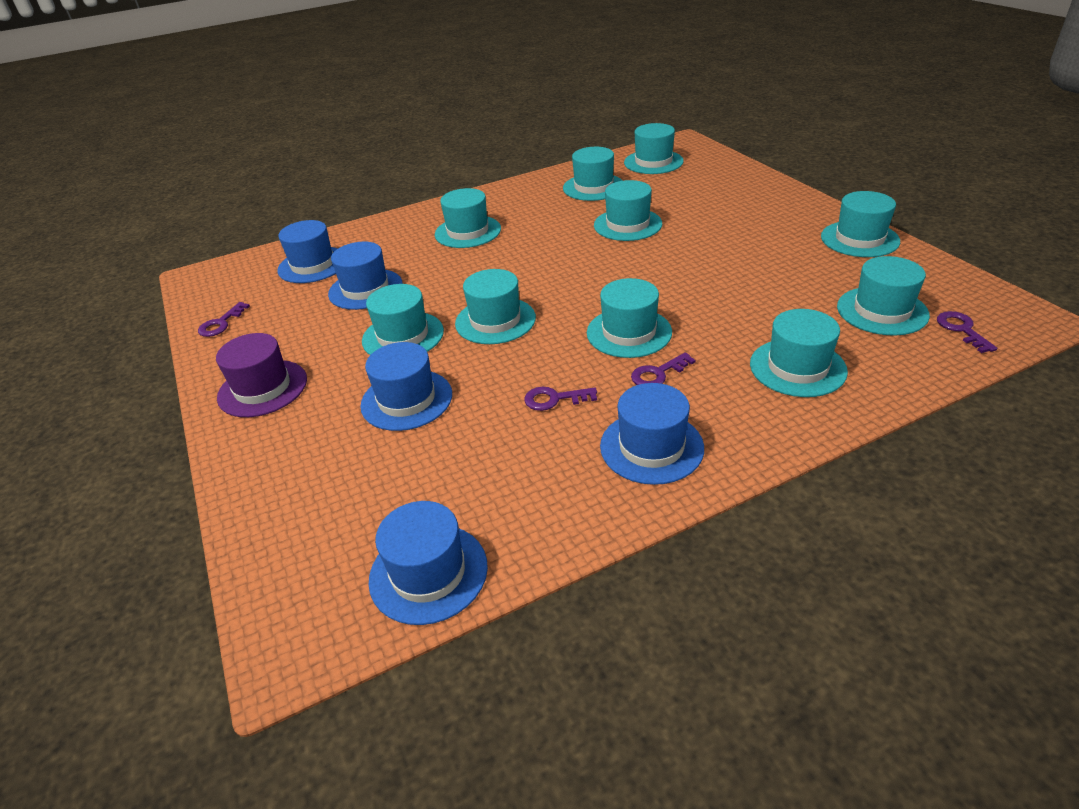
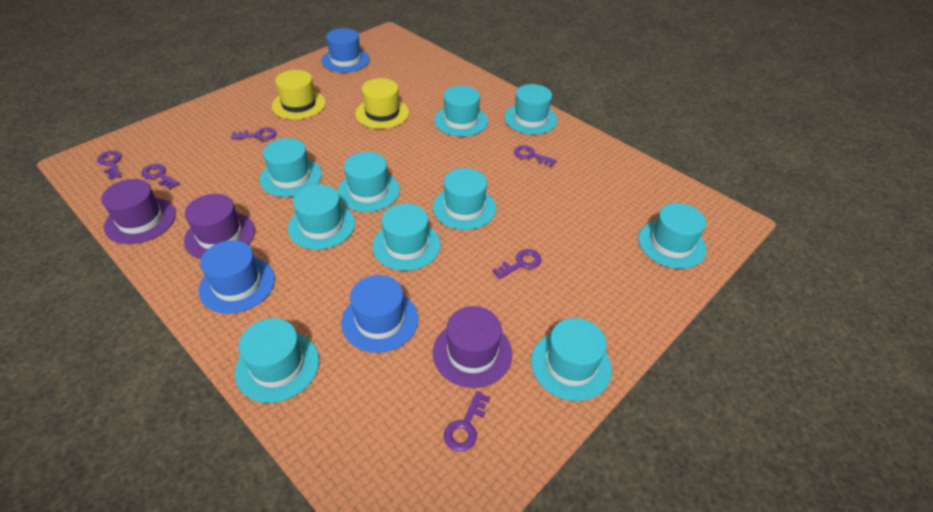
blue hat: 5 -> 3
purple hat: 1 -> 3
purple key: 4 -> 6
yellow hat: 0 -> 2

